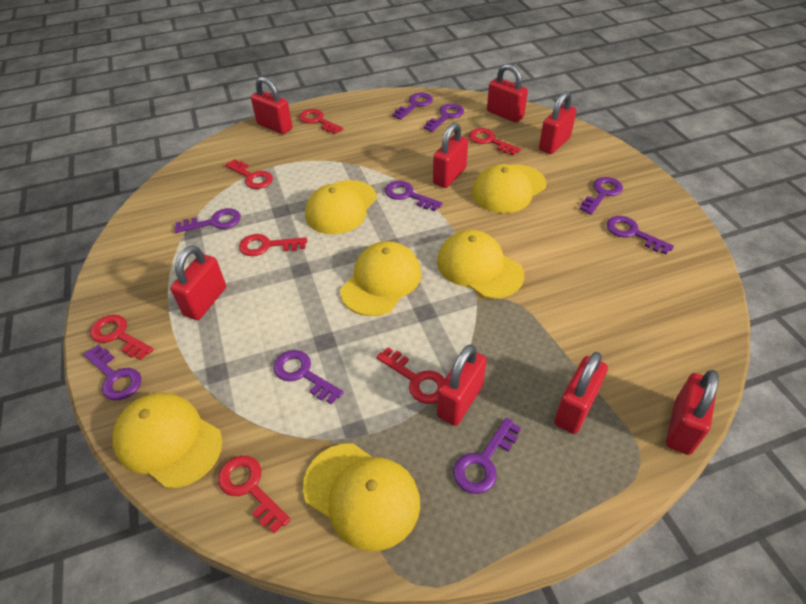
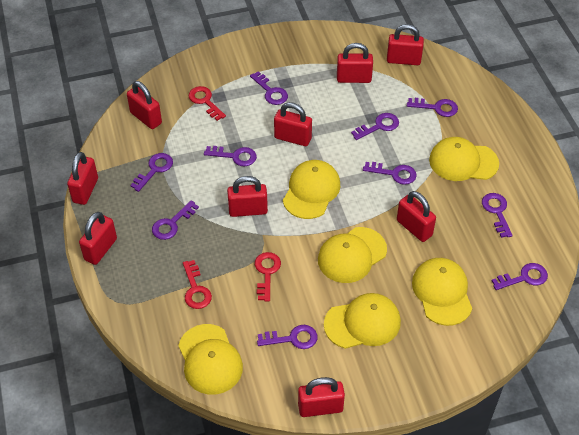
purple key: 9 -> 10
red key: 7 -> 3
red padlock: 8 -> 9

